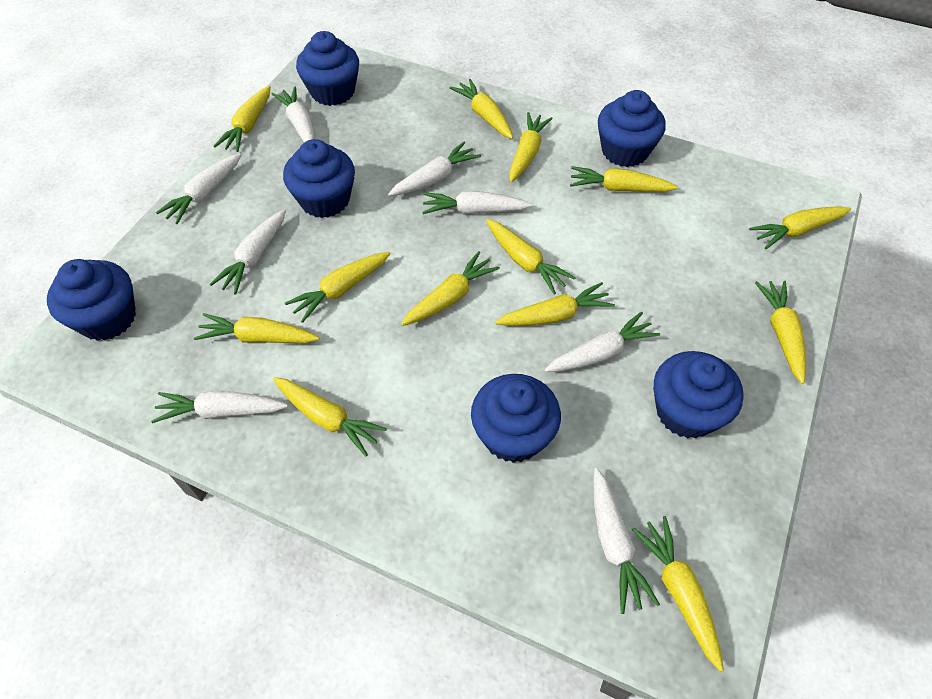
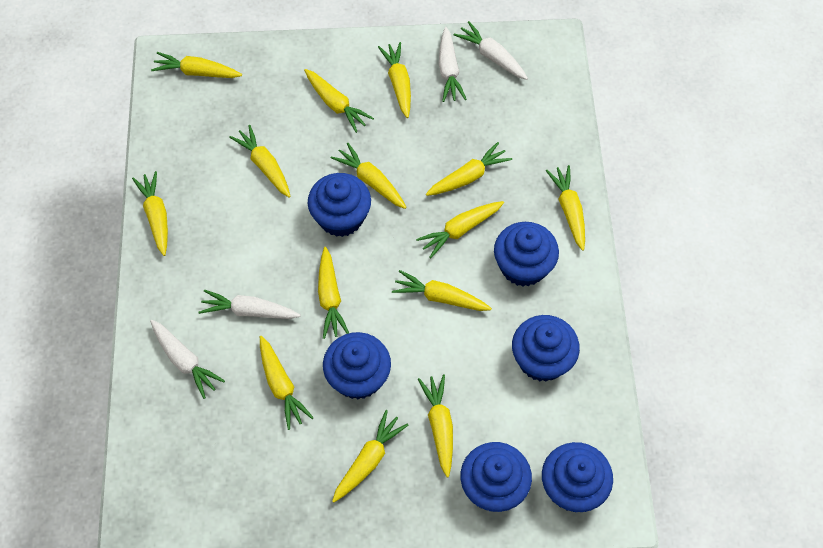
white carrot: 8 -> 4
yellow carrot: 13 -> 14

